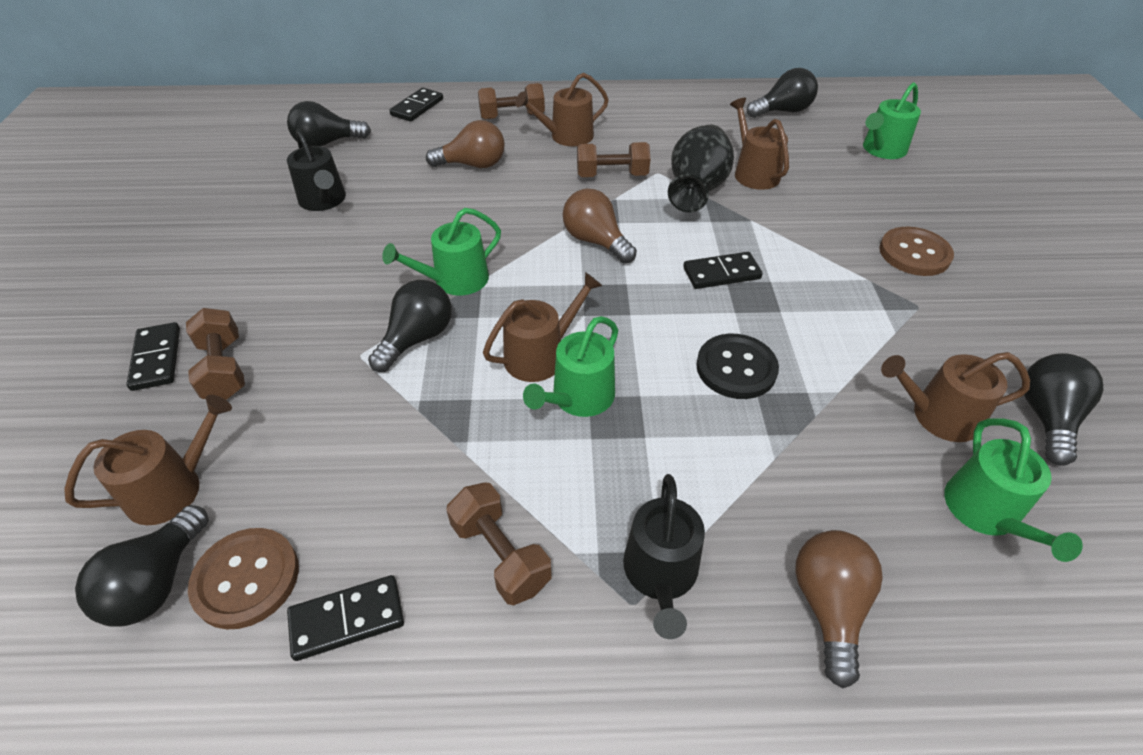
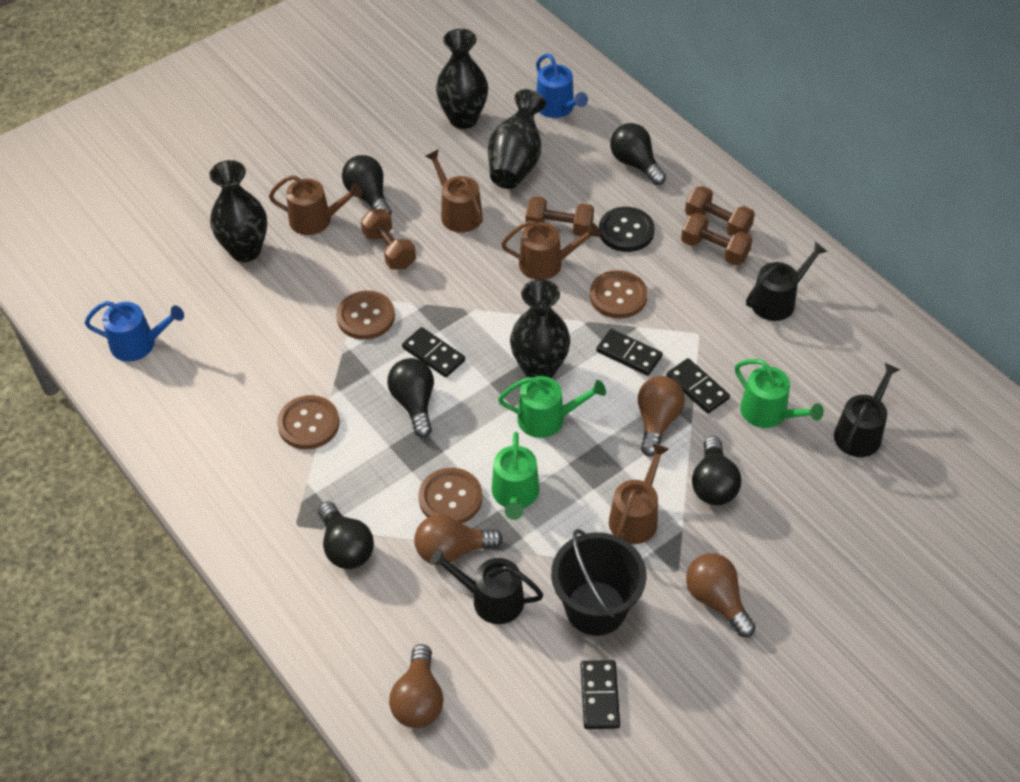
black bucket: 0 -> 1
black vase: 1 -> 4
black watering can: 2 -> 3
blue watering can: 0 -> 2
brown button: 2 -> 4
brown light bulb: 3 -> 4
brown watering can: 5 -> 4
green watering can: 4 -> 3

